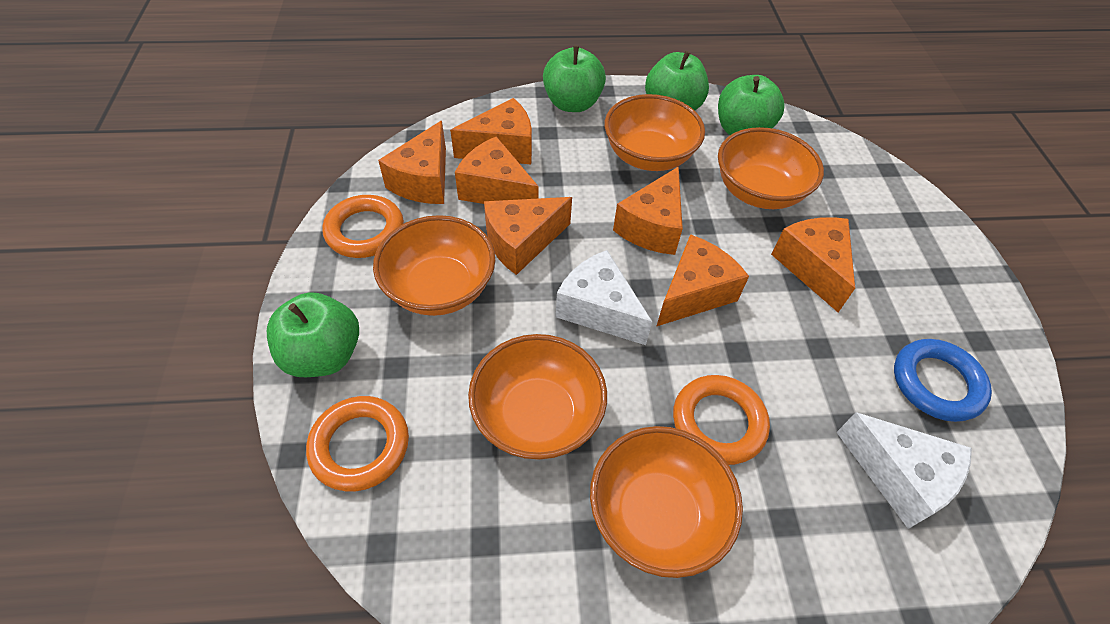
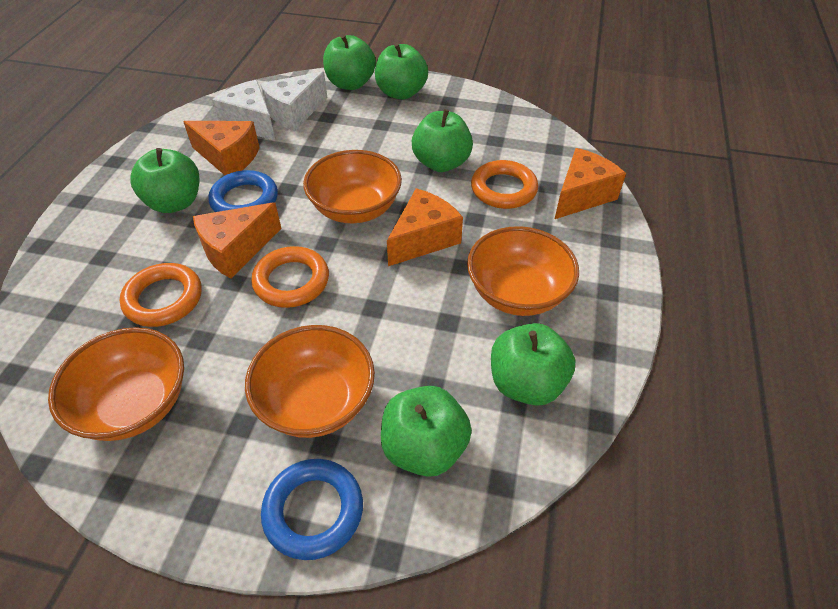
blue ring: 1 -> 2
green apple: 4 -> 6
orange bowl: 5 -> 4
orange cheese: 7 -> 4

